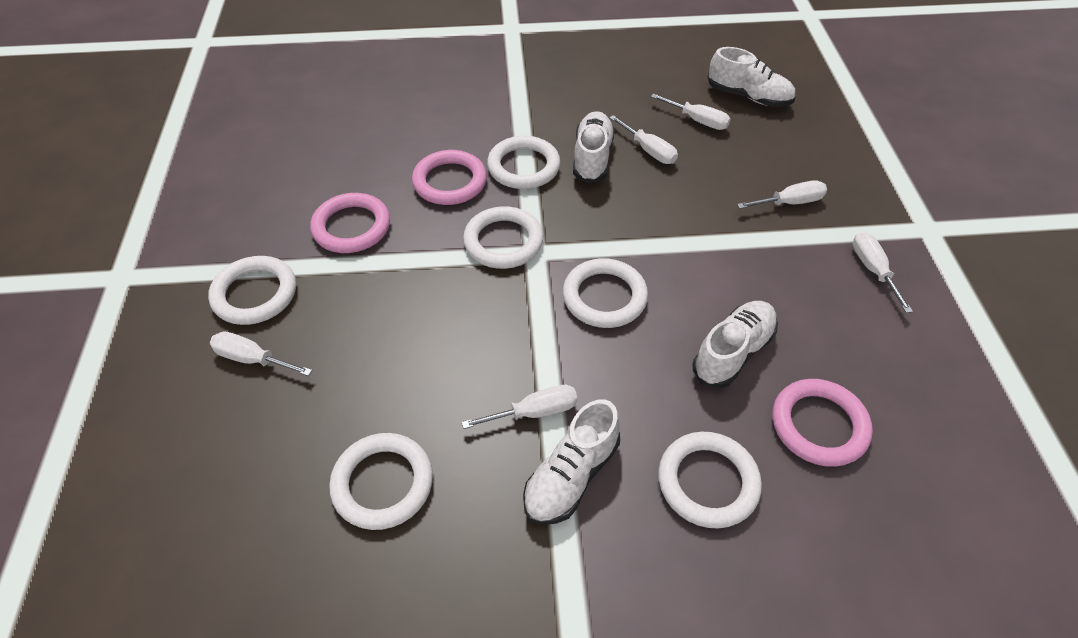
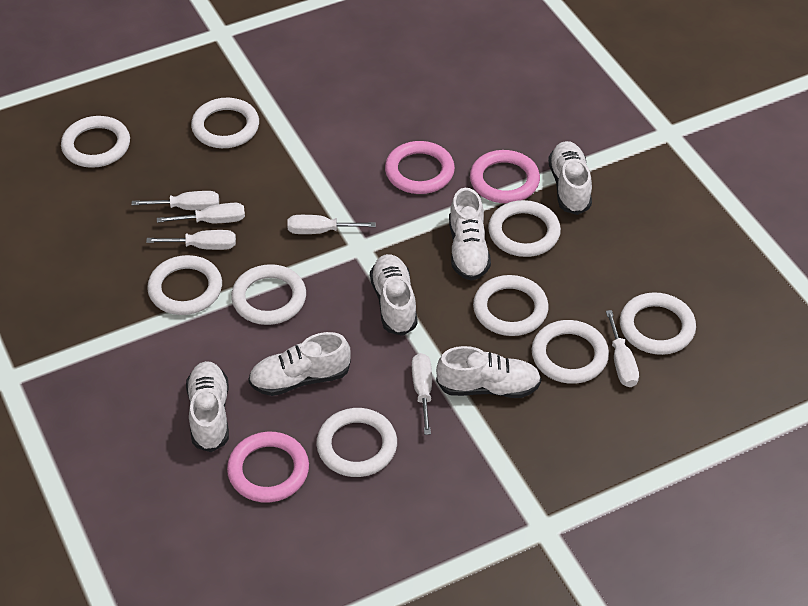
white ring: 6 -> 9
white shoe: 4 -> 6

